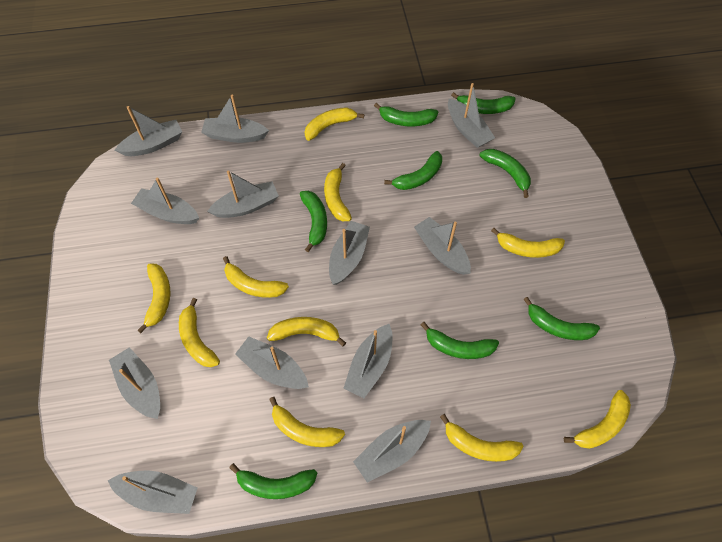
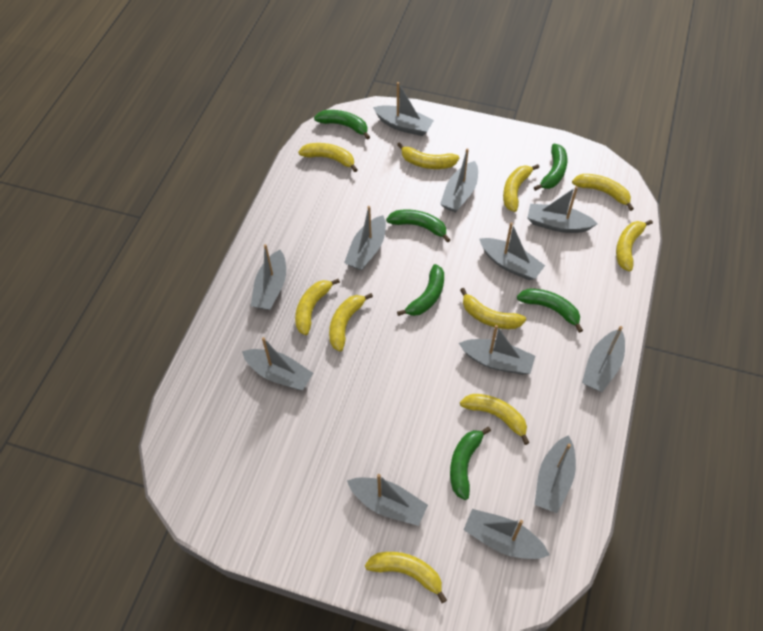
green banana: 8 -> 6

